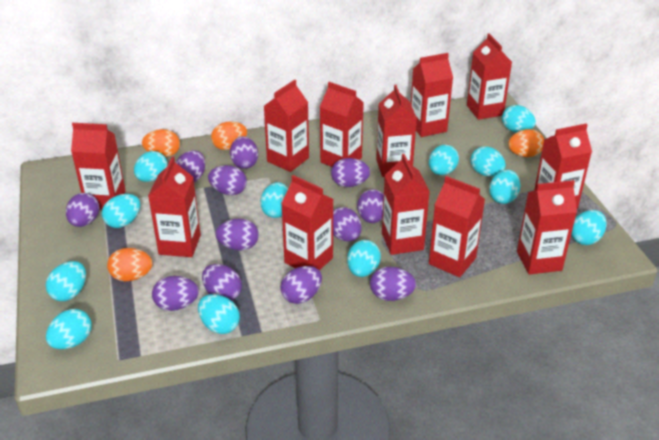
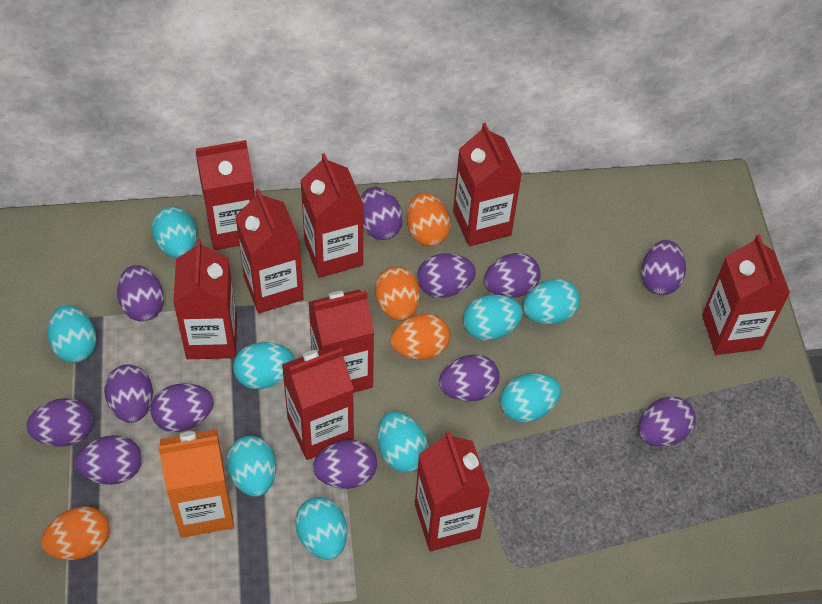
orange carton: 0 -> 1
red carton: 12 -> 9
turquoise egg: 12 -> 9

